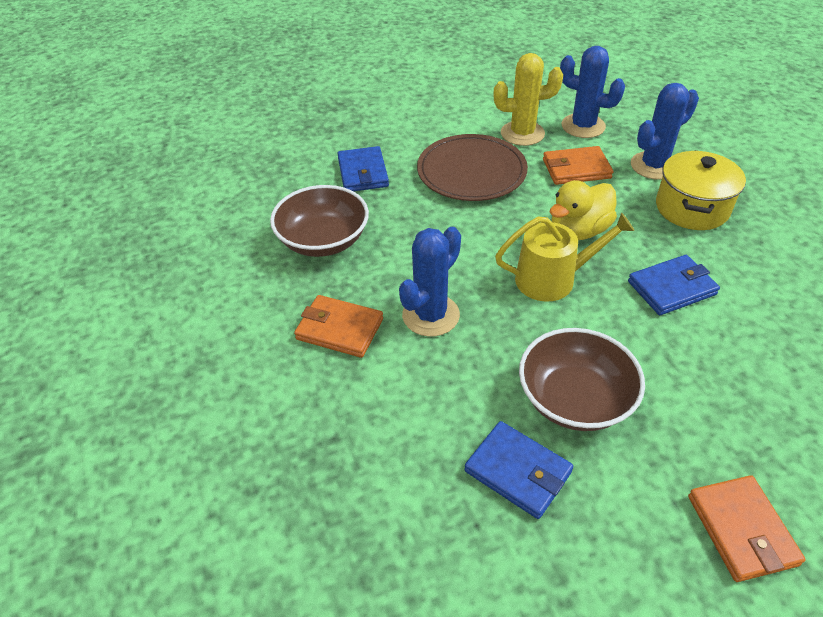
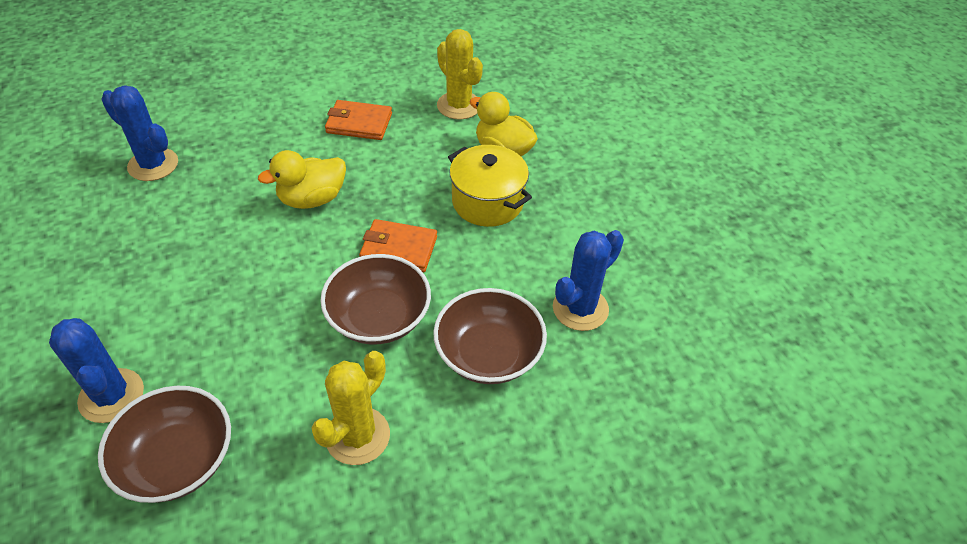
blue wallet: 3 -> 0
brown bowl: 2 -> 3
brown plate: 1 -> 0
orange wallet: 3 -> 2
yellow cactus: 1 -> 2
yellow duck: 1 -> 2
yellow watering can: 1 -> 0

